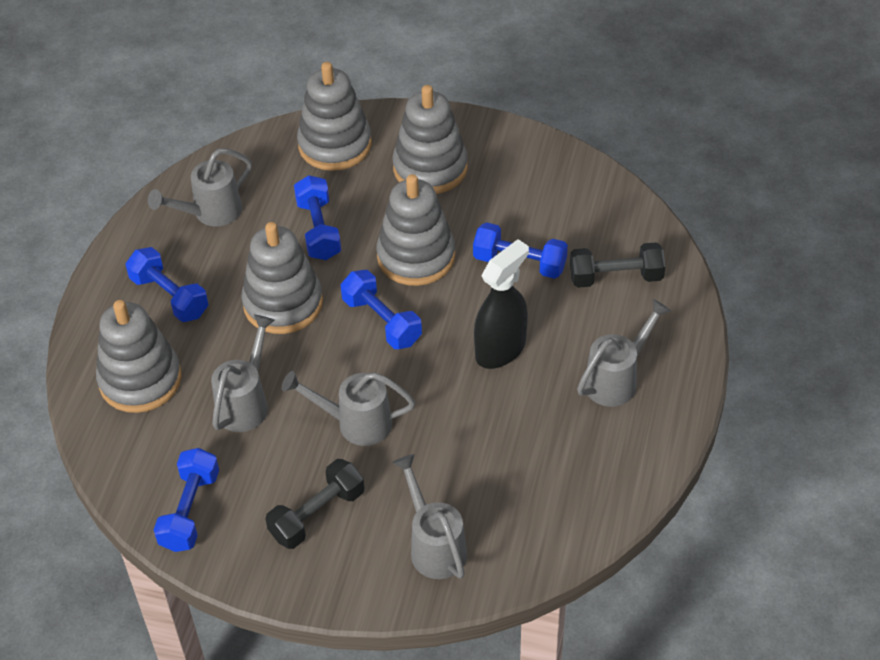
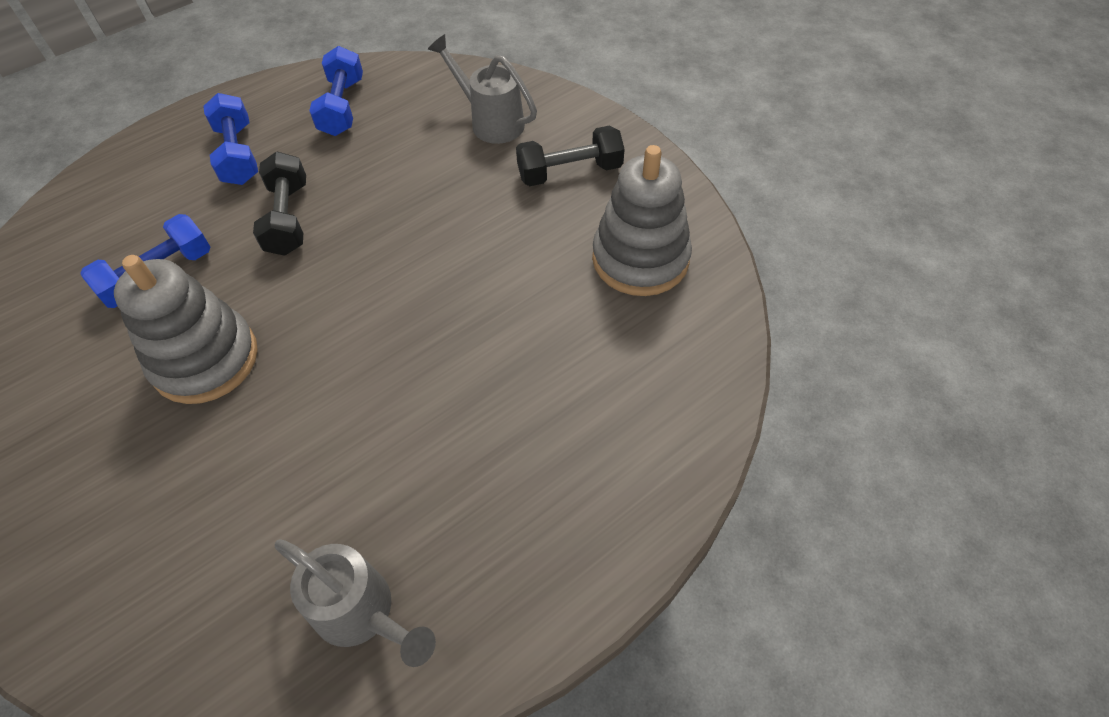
black spray bottle: 1 -> 0
blue dumbbell: 5 -> 3
grey stacking toy: 5 -> 2
grey watering can: 5 -> 2

